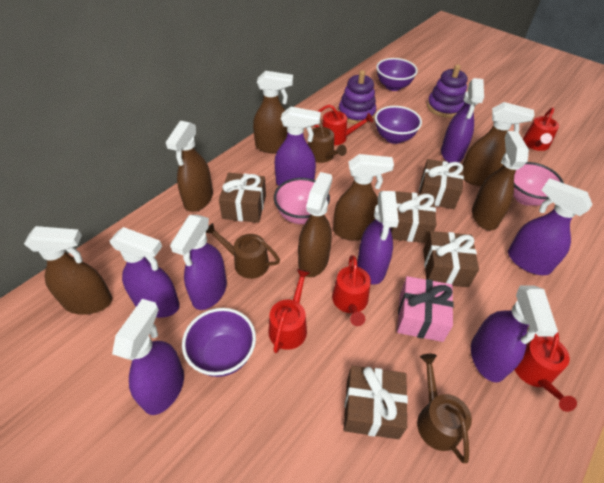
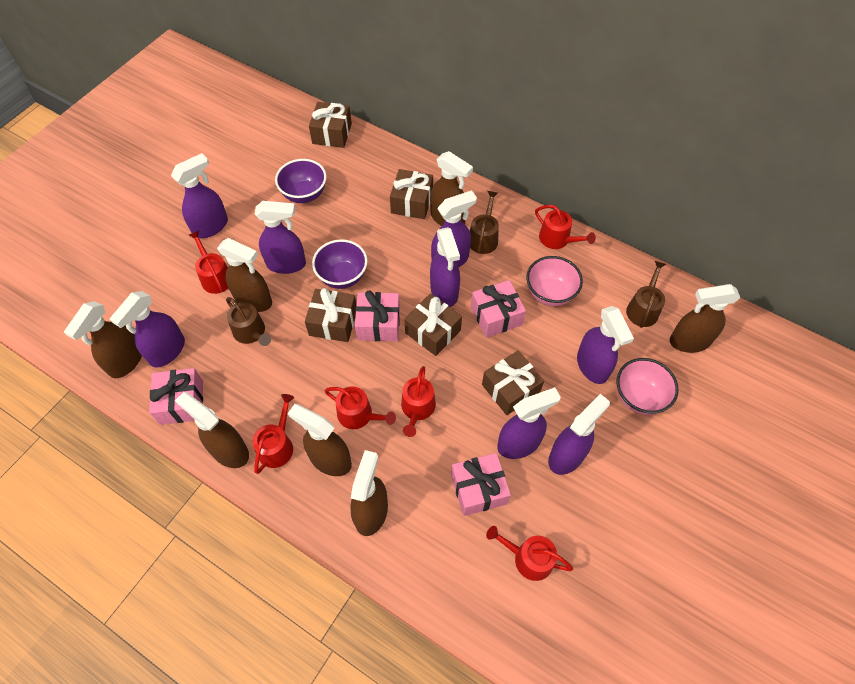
pink gift: 1 -> 4
purple bowl: 3 -> 2
purple stacking toy: 2 -> 0
red watering can: 5 -> 6

